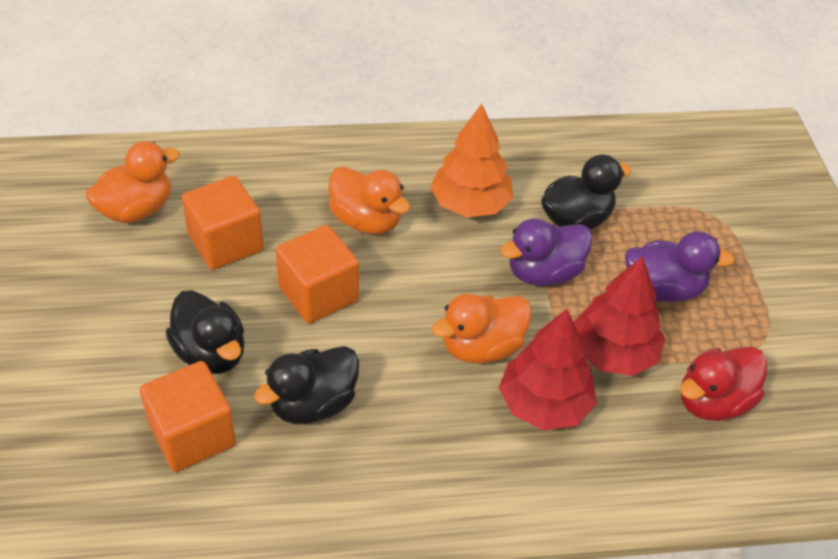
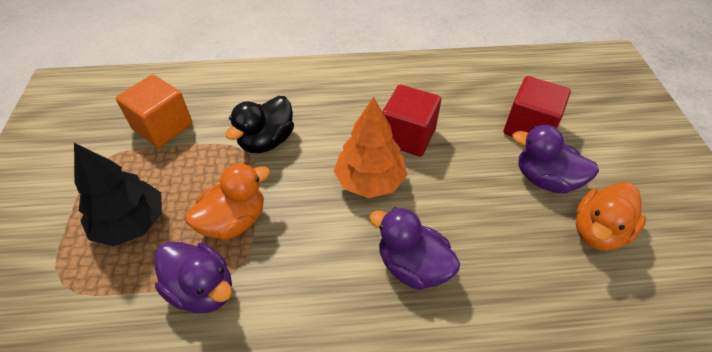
black duck: 3 -> 1
black tree: 0 -> 1
orange cube: 3 -> 1
orange duck: 3 -> 2
purple duck: 2 -> 3
red cube: 0 -> 2
red duck: 1 -> 0
red tree: 2 -> 0

